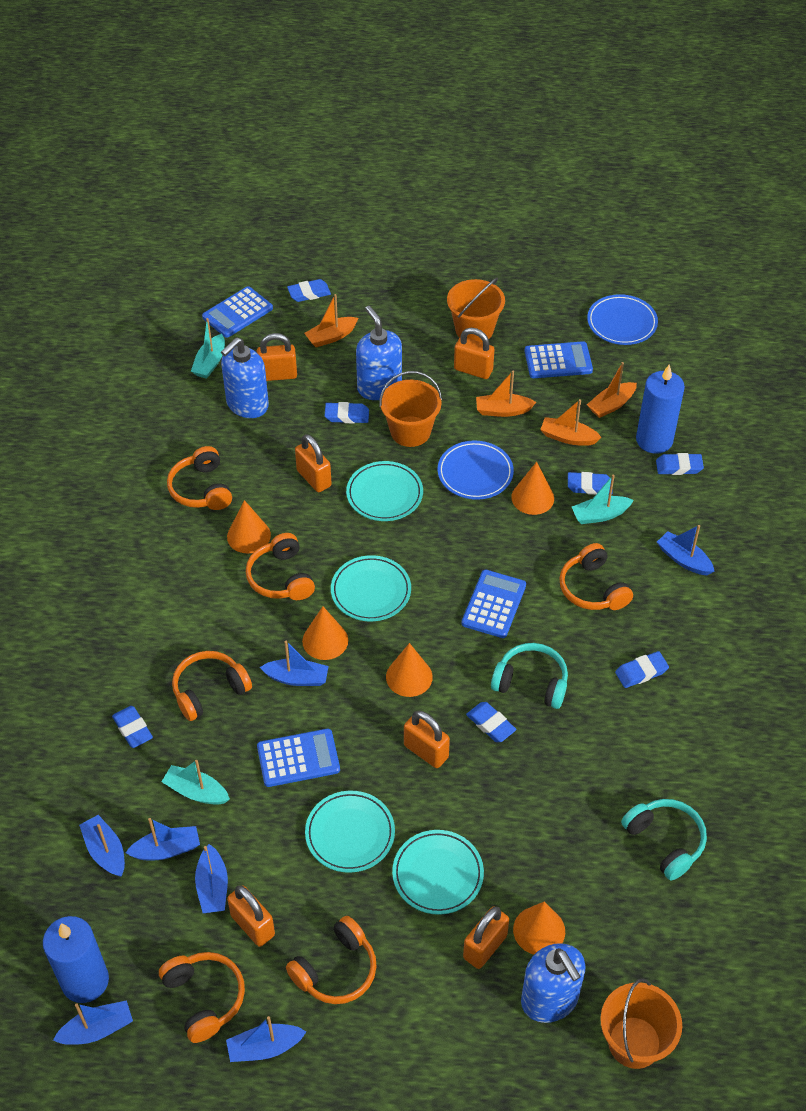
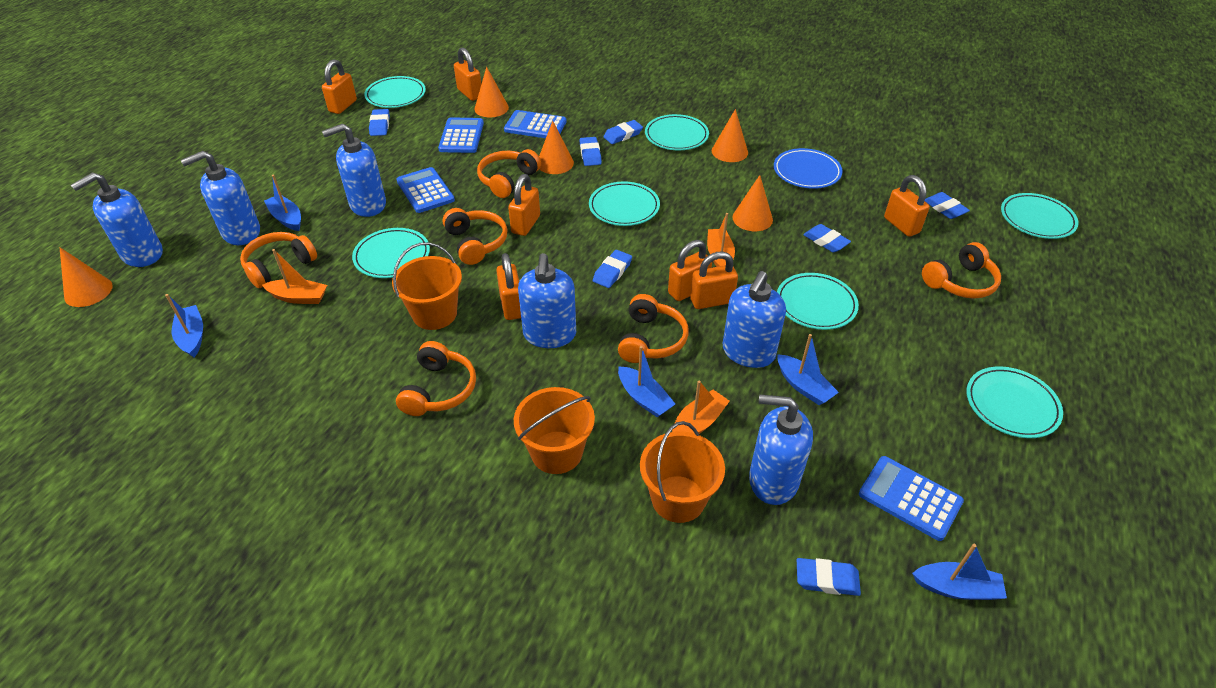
blue boat: 7 -> 5
blue candle: 2 -> 0
blue plate: 2 -> 1
blue soap dispenser: 3 -> 6
orange boat: 4 -> 3
orange padlock: 6 -> 7
turquoise boat: 3 -> 0
turquoise headphones: 2 -> 0
turquoise plate: 4 -> 7

